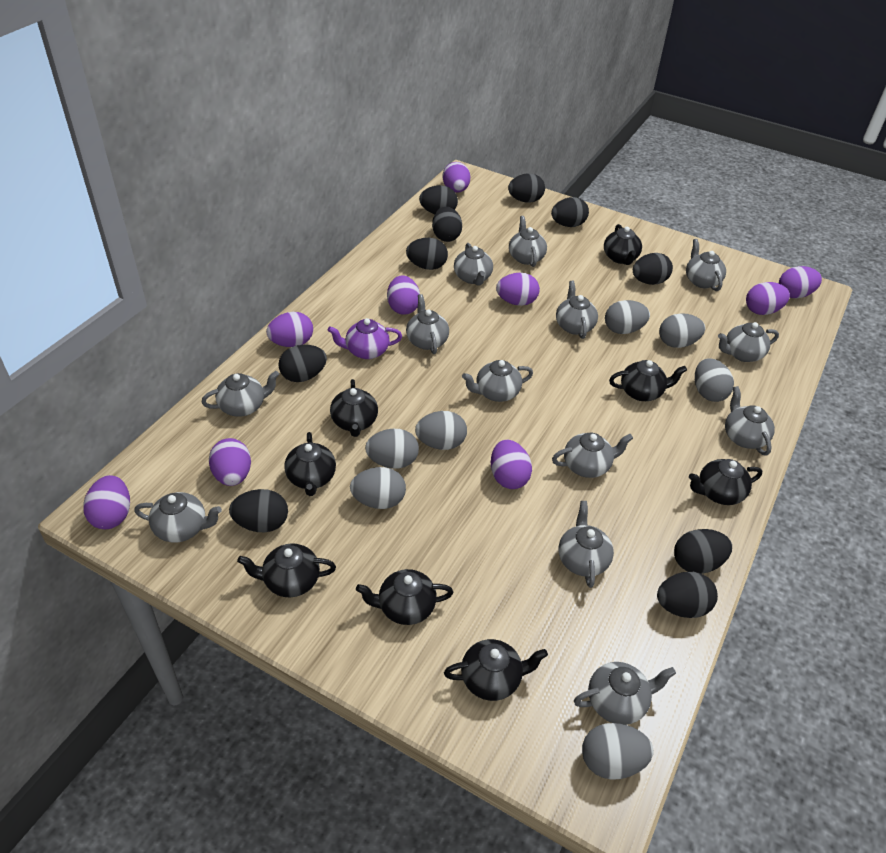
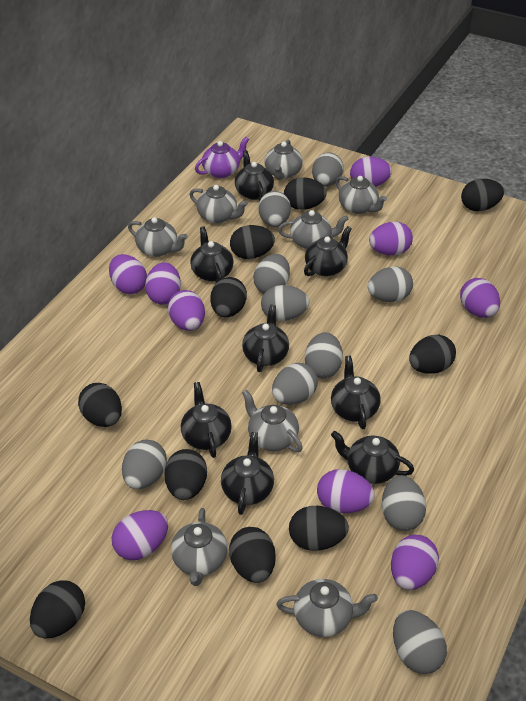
grey egg: 7 -> 10
grey teapot: 13 -> 8

